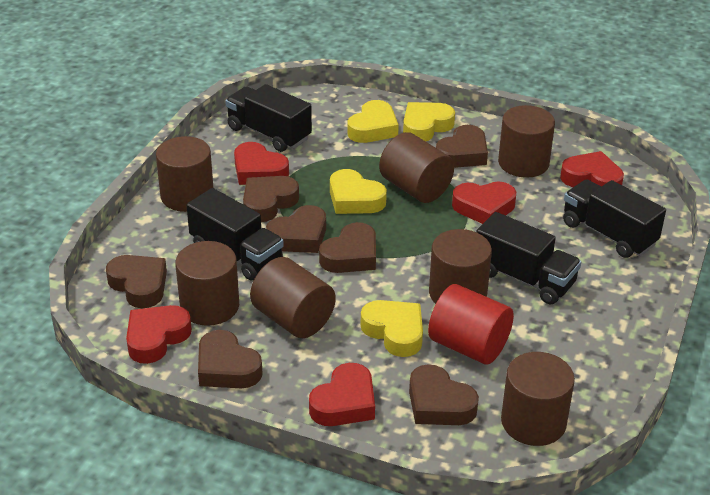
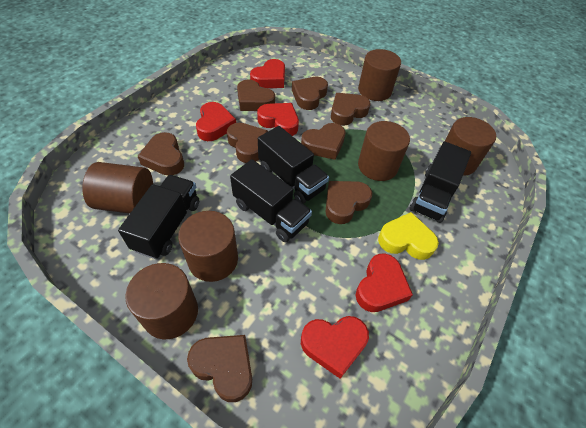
brown cylinder: 7 -> 6
brown heart: 7 -> 8
red cylinder: 1 -> 0
yellow heart: 4 -> 1

